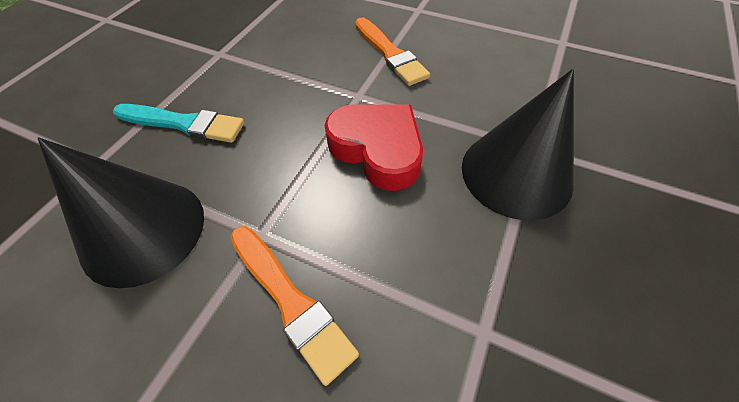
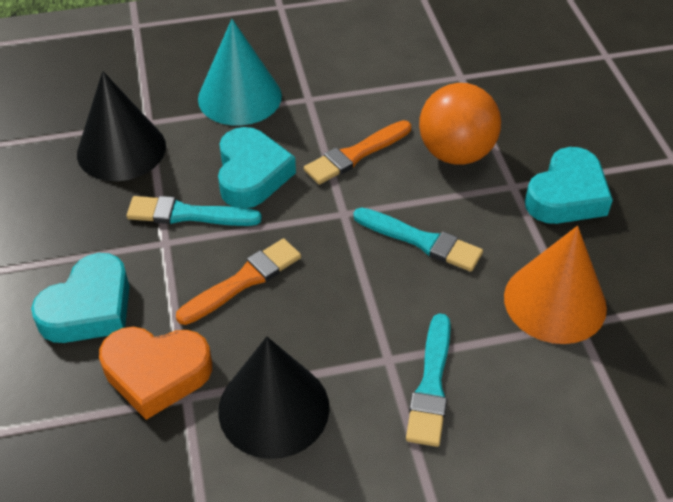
orange ball: 0 -> 1
orange cone: 0 -> 1
orange heart: 0 -> 1
red heart: 1 -> 0
turquoise brush: 1 -> 3
turquoise cone: 0 -> 1
turquoise heart: 0 -> 3

